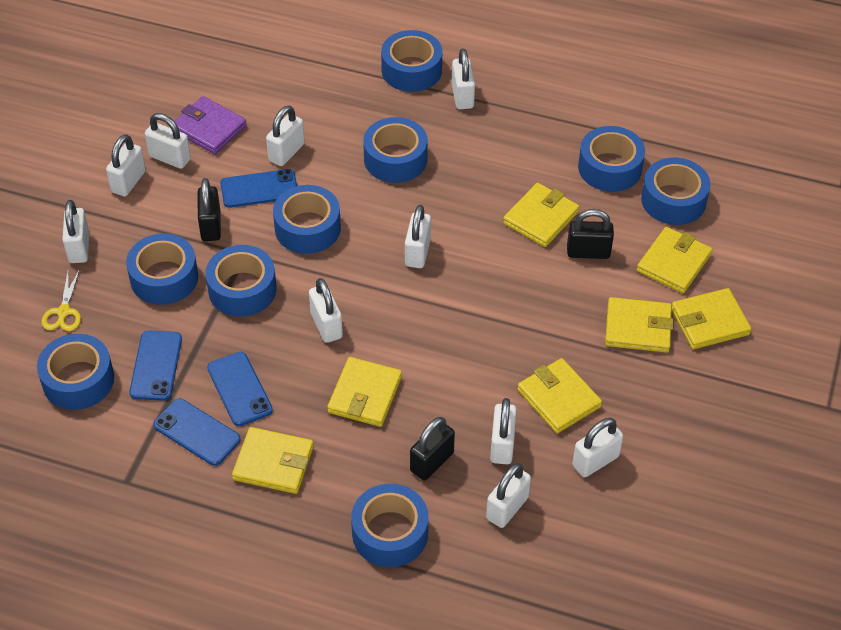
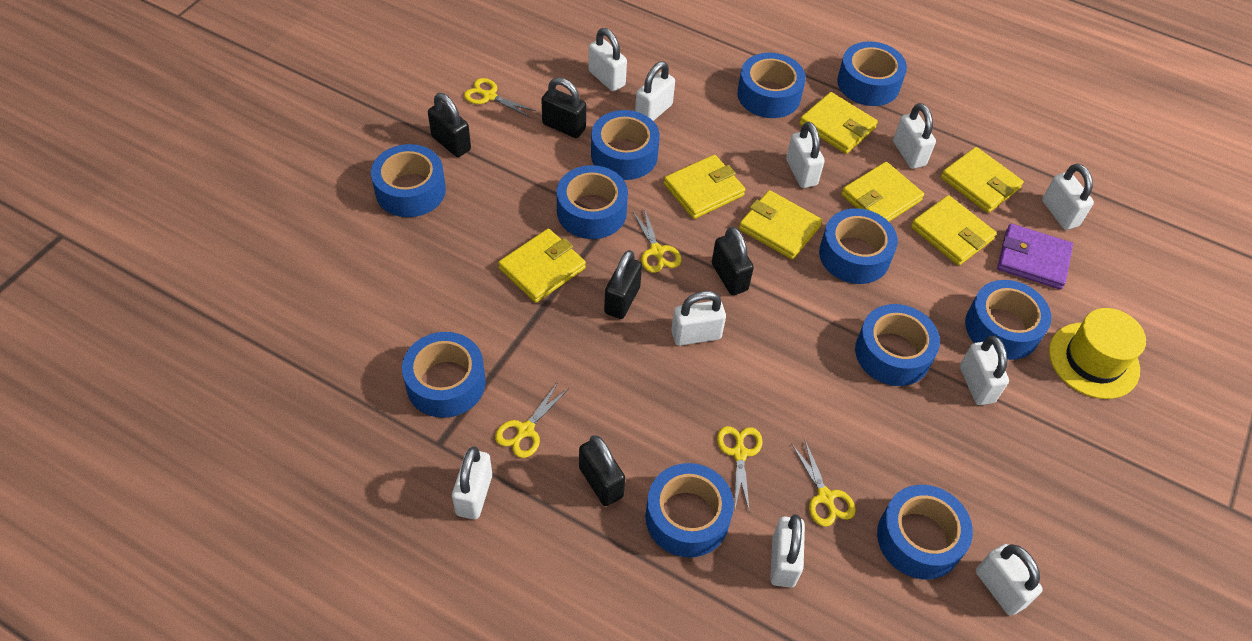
black padlock: 3 -> 5
blue phone: 4 -> 0
blue tape: 9 -> 11
yellow hat: 0 -> 1
yellow scissors: 1 -> 5

